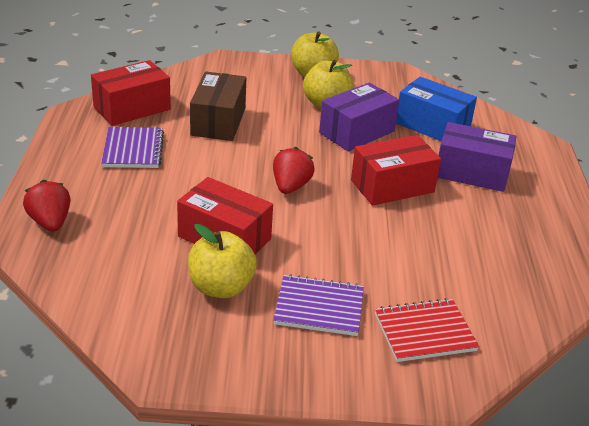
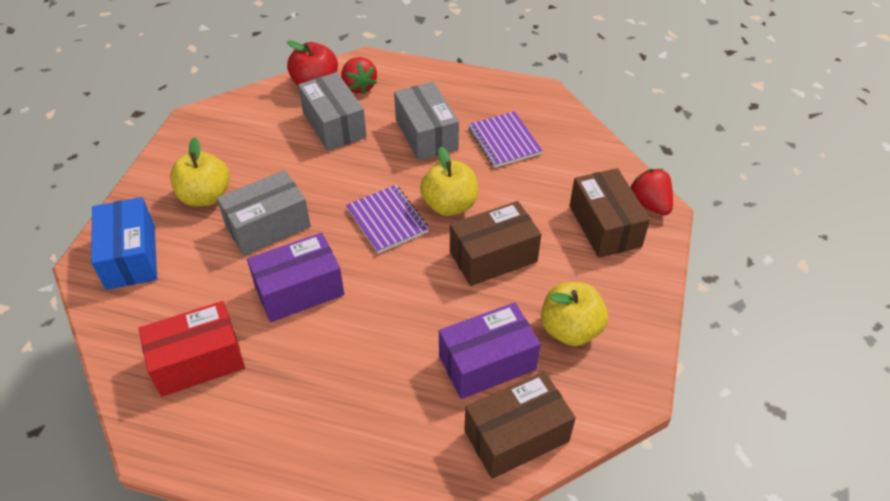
brown box: 1 -> 3
grey box: 0 -> 3
red apple: 0 -> 1
red box: 3 -> 1
red notebook: 1 -> 0

